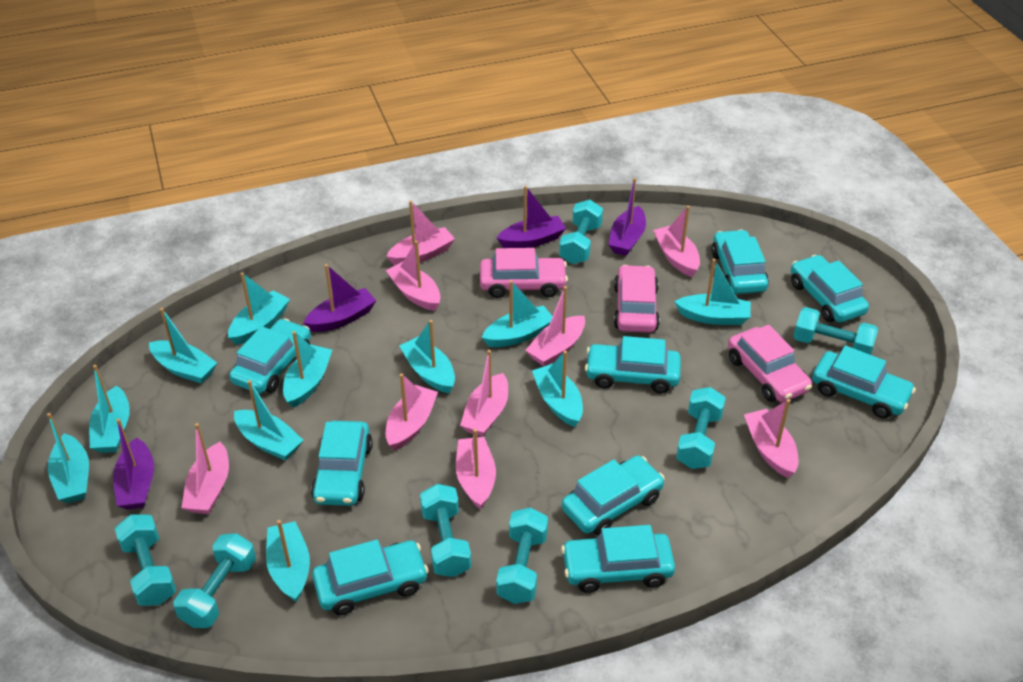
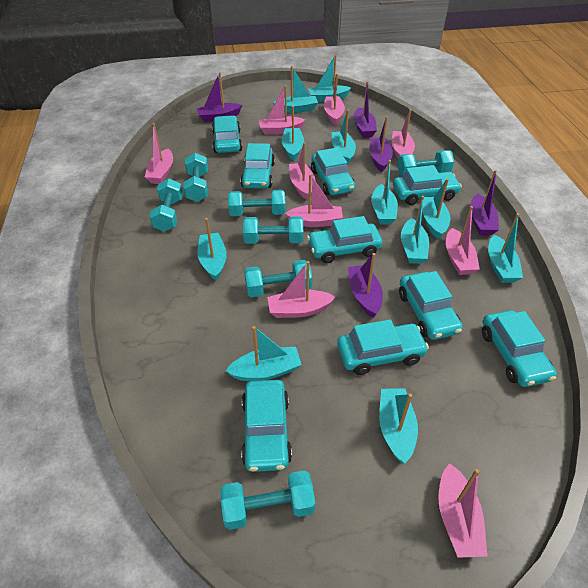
pink car: 3 -> 0
purple boat: 4 -> 5

